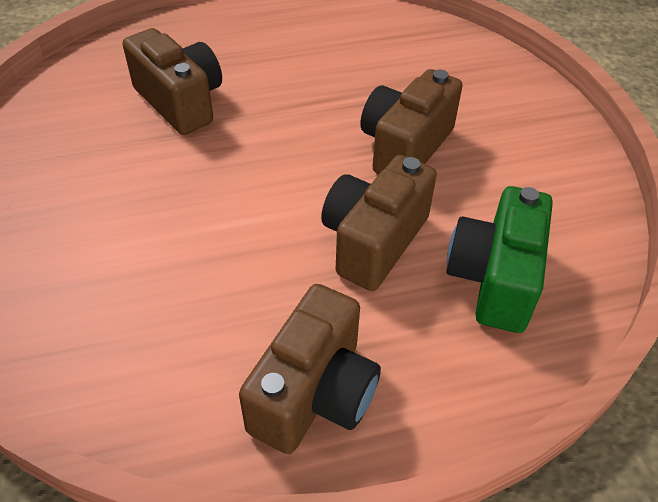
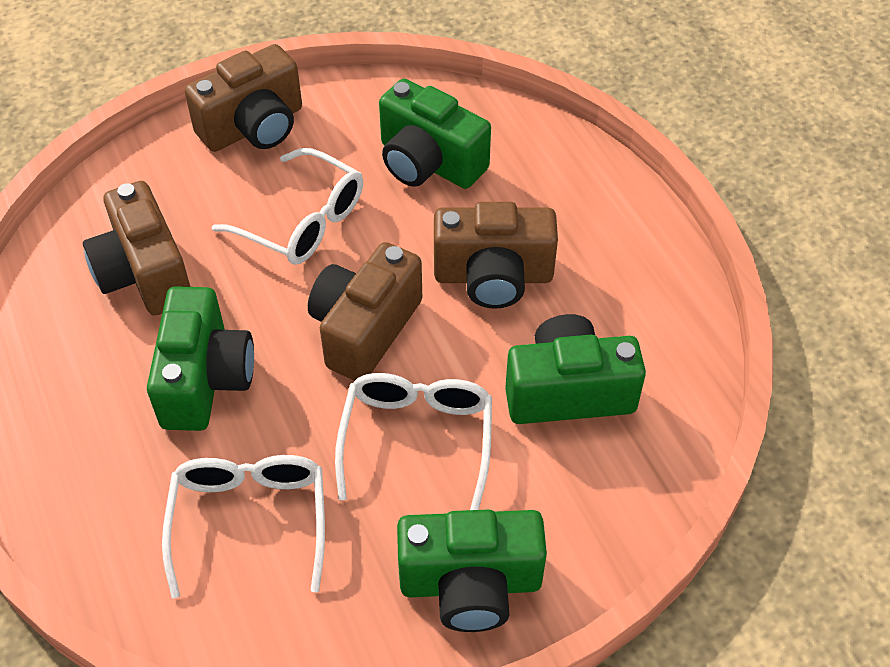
green camera: 1 -> 4
white glasses: 0 -> 3

